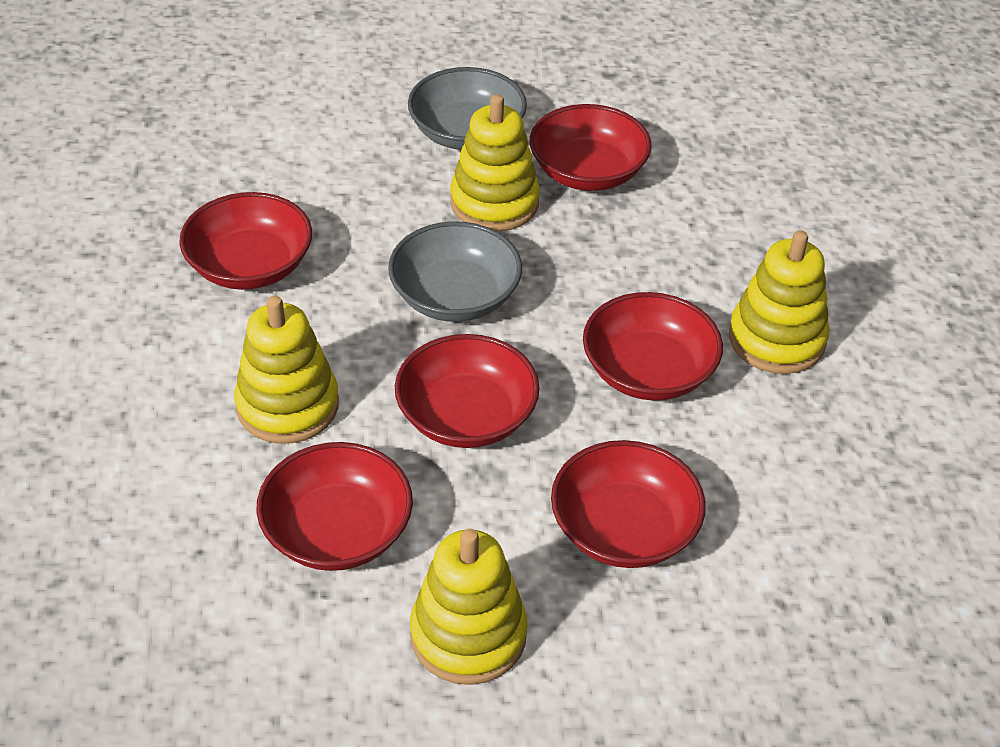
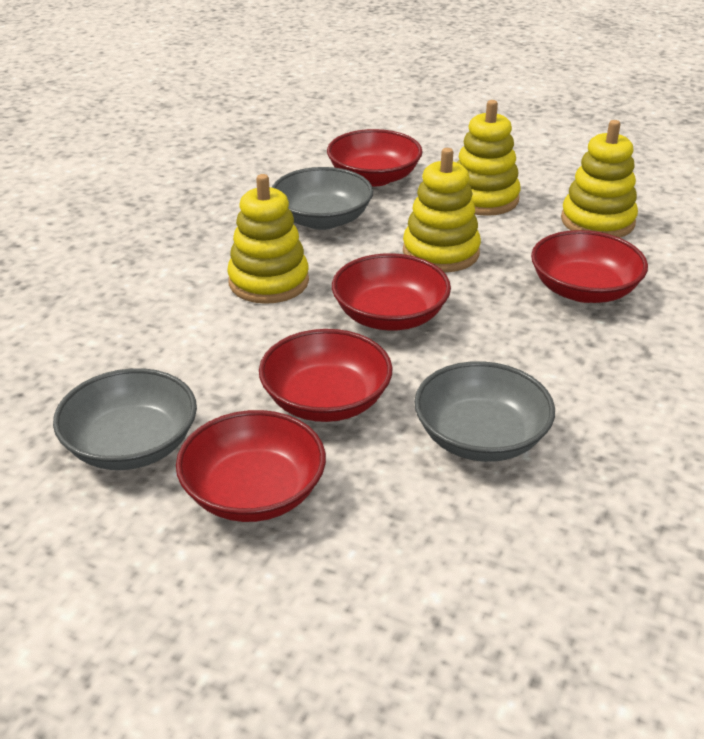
grey bowl: 2 -> 3
red bowl: 6 -> 5

